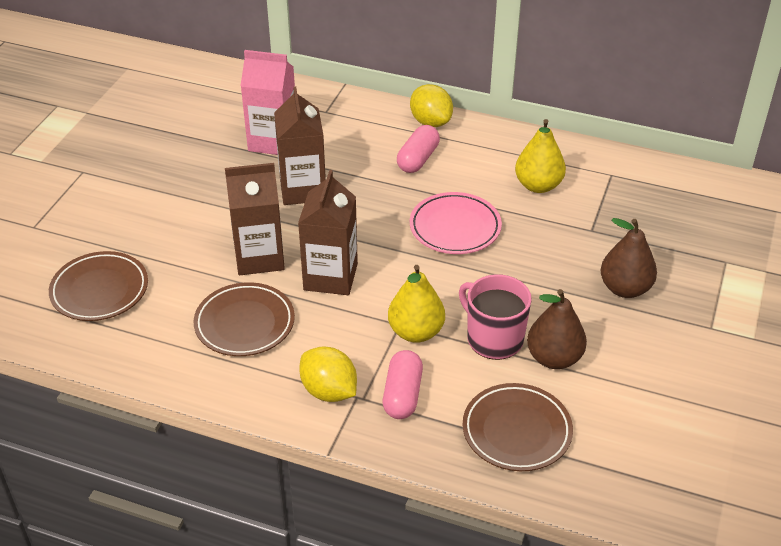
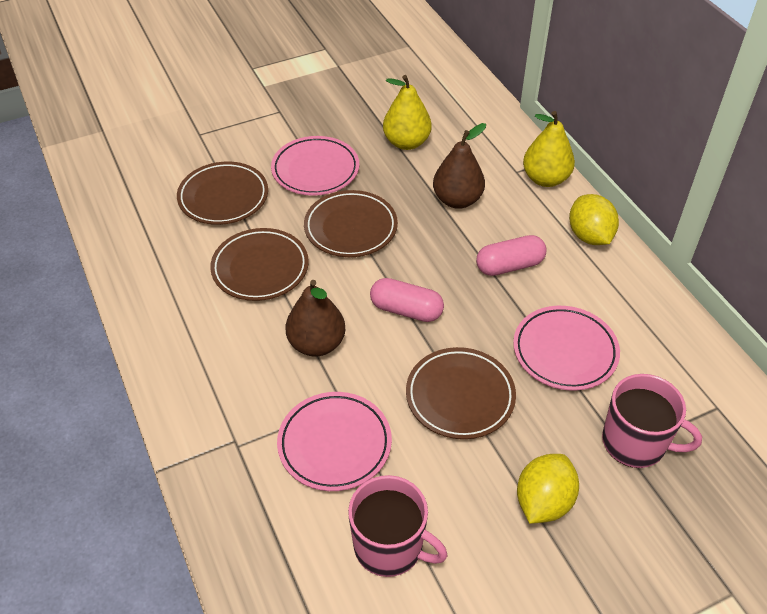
brown carton: 3 -> 0
brown plate: 3 -> 4
pink carton: 1 -> 0
pink mug: 1 -> 2
pink plate: 1 -> 3

